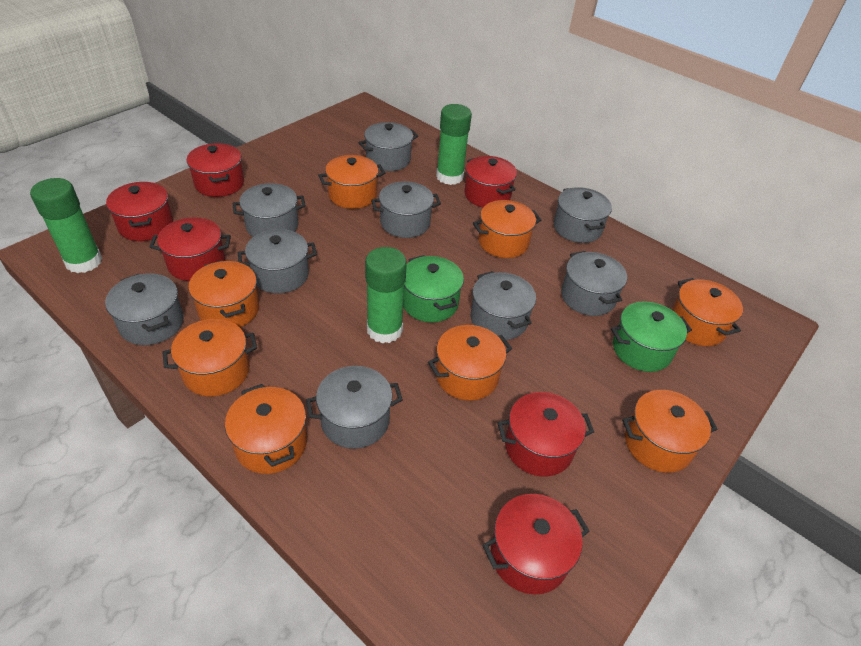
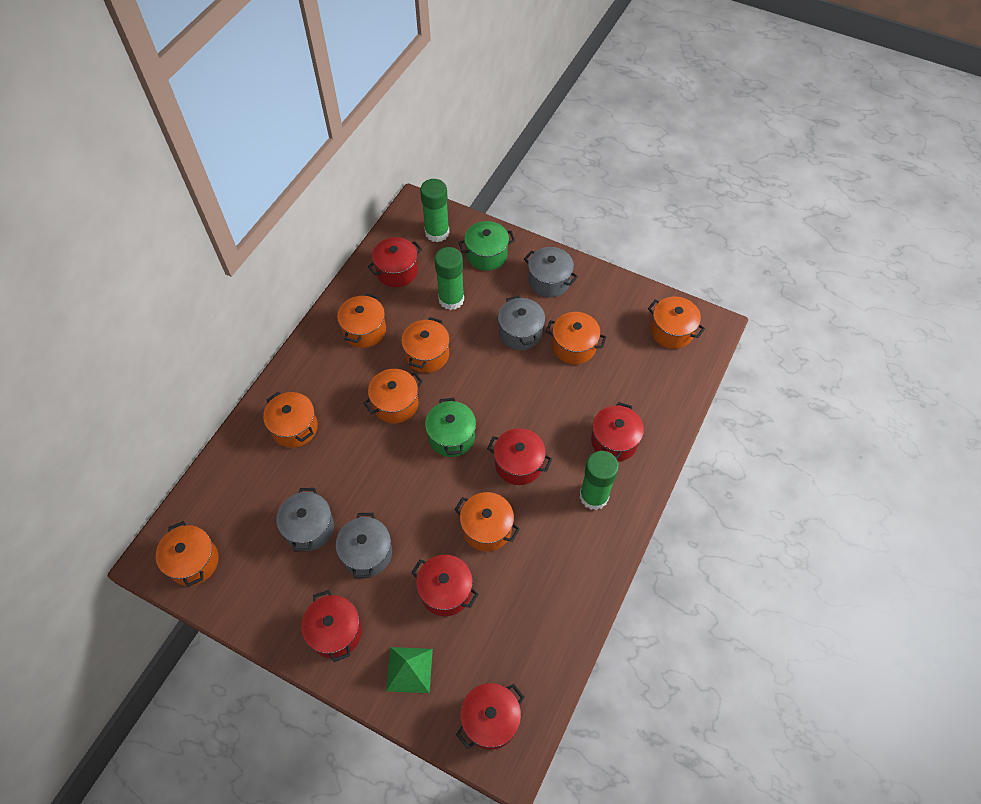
green pyramid: 0 -> 1
grey pot: 9 -> 4

